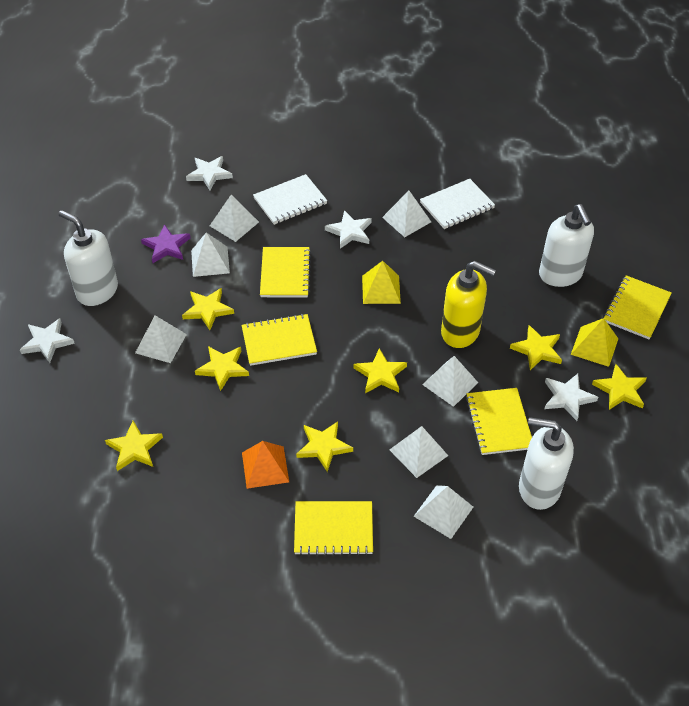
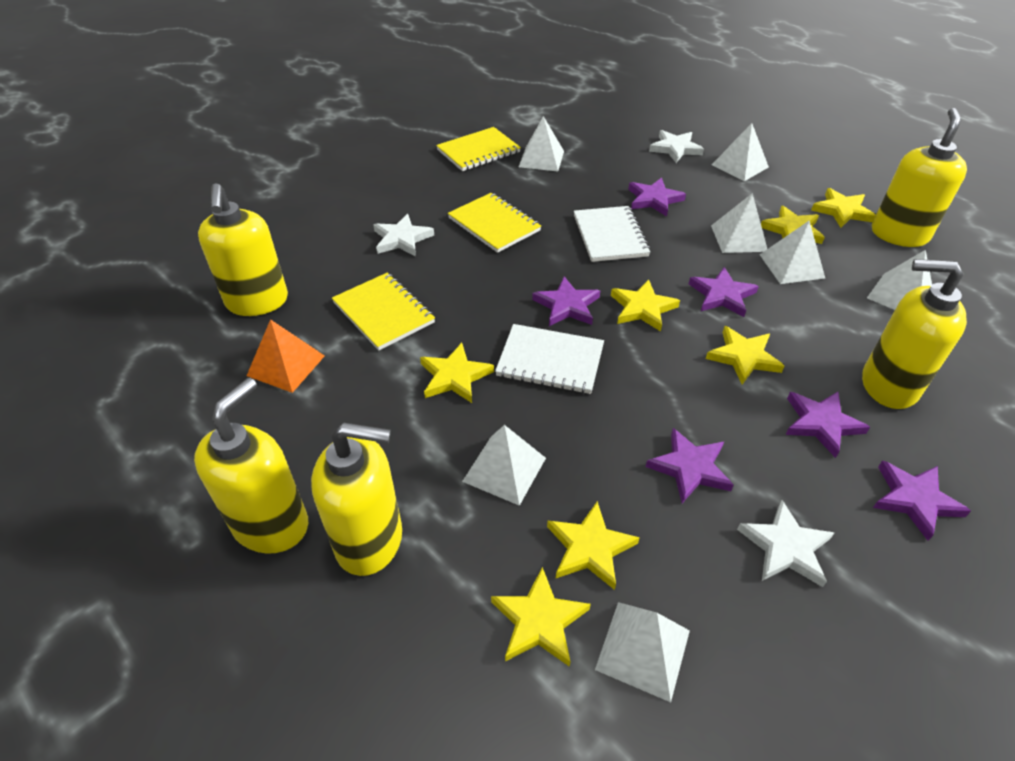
purple star: 1 -> 6
white soap dispenser: 3 -> 0
white star: 4 -> 3
yellow notebook: 5 -> 3
yellow pyramid: 2 -> 0
yellow soap dispenser: 1 -> 5

